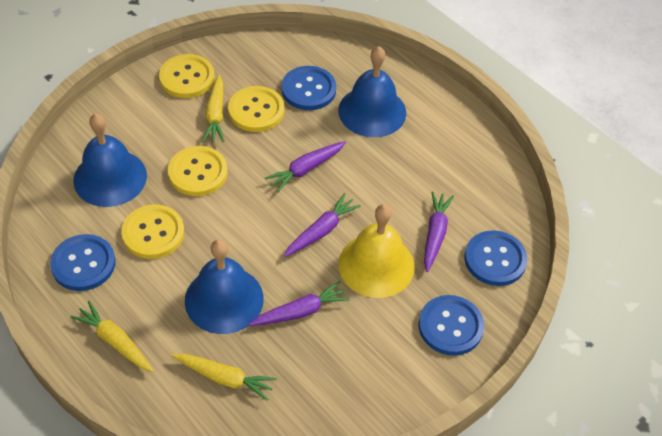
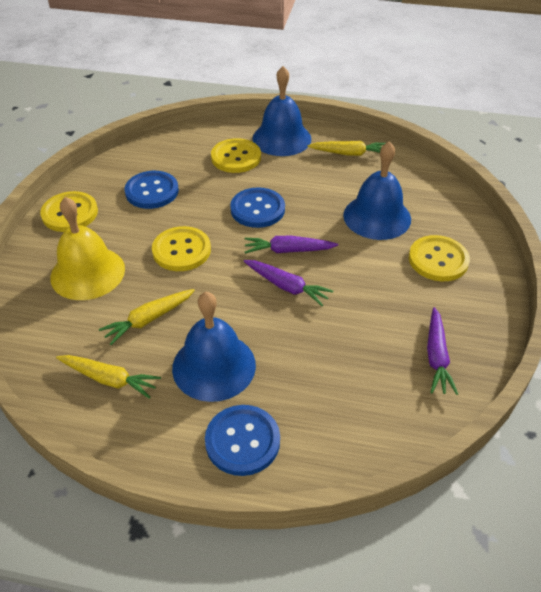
blue button: 4 -> 3
purple carrot: 4 -> 3

